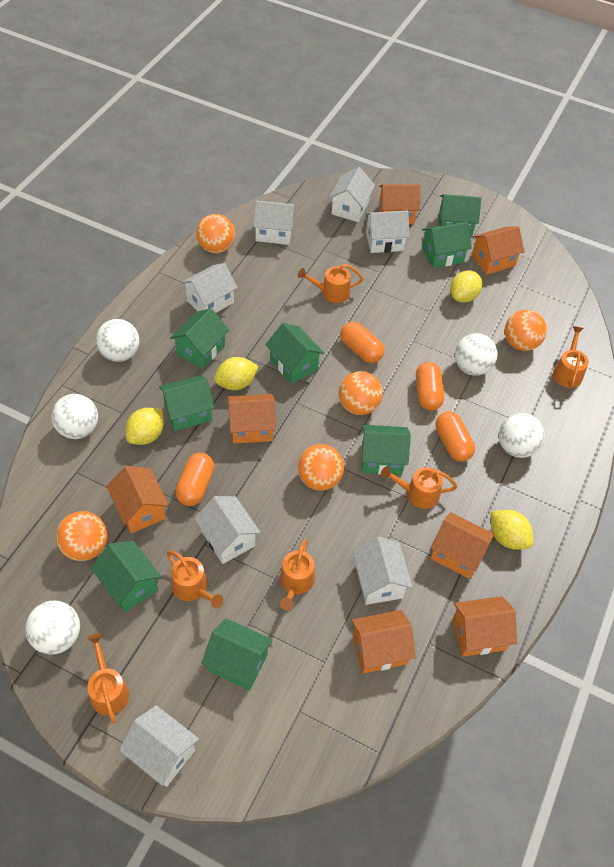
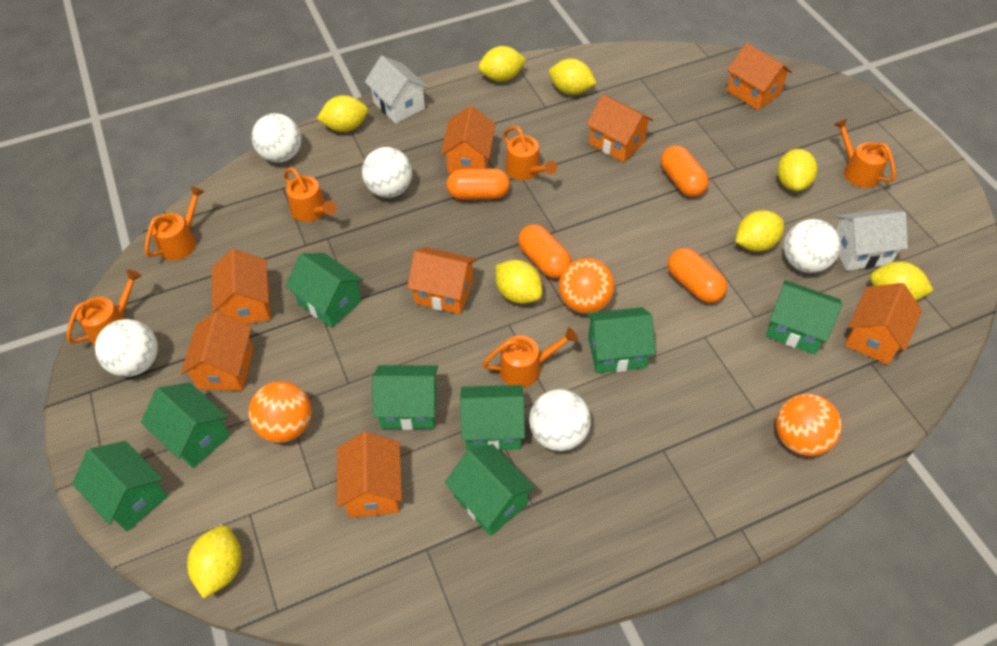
orange ball: 5 -> 3
orange house: 7 -> 8
white house: 7 -> 2
yellow lemon: 4 -> 8

